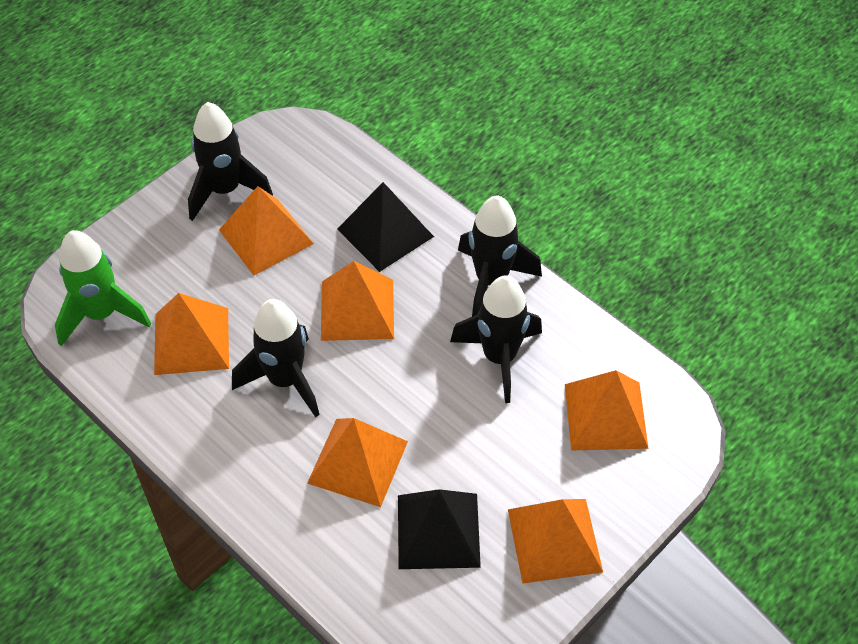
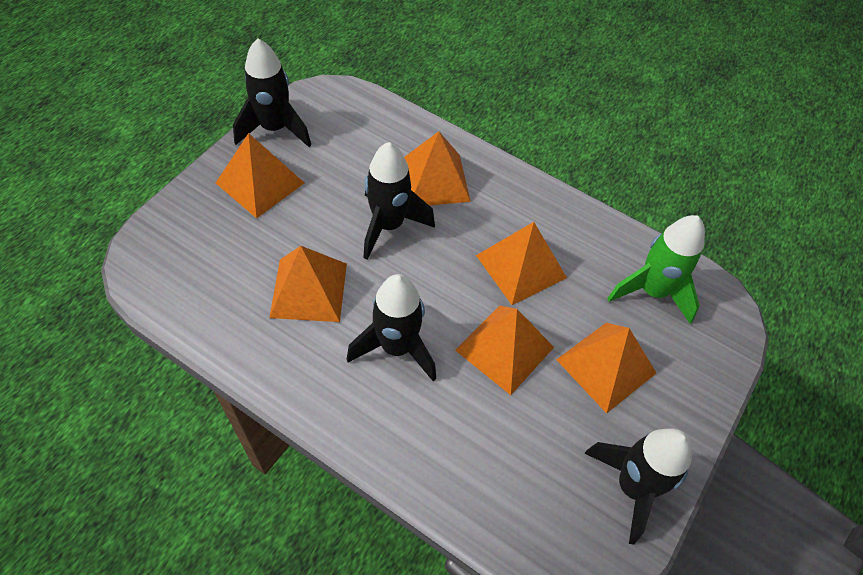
black pyramid: 2 -> 0

